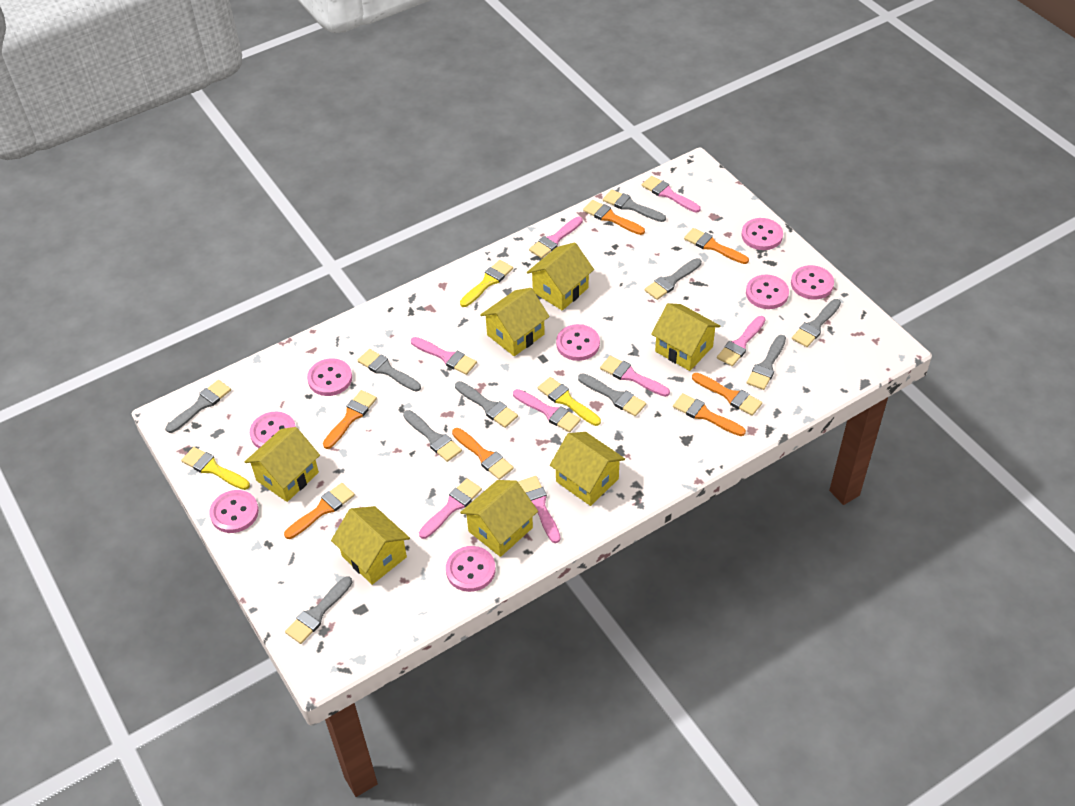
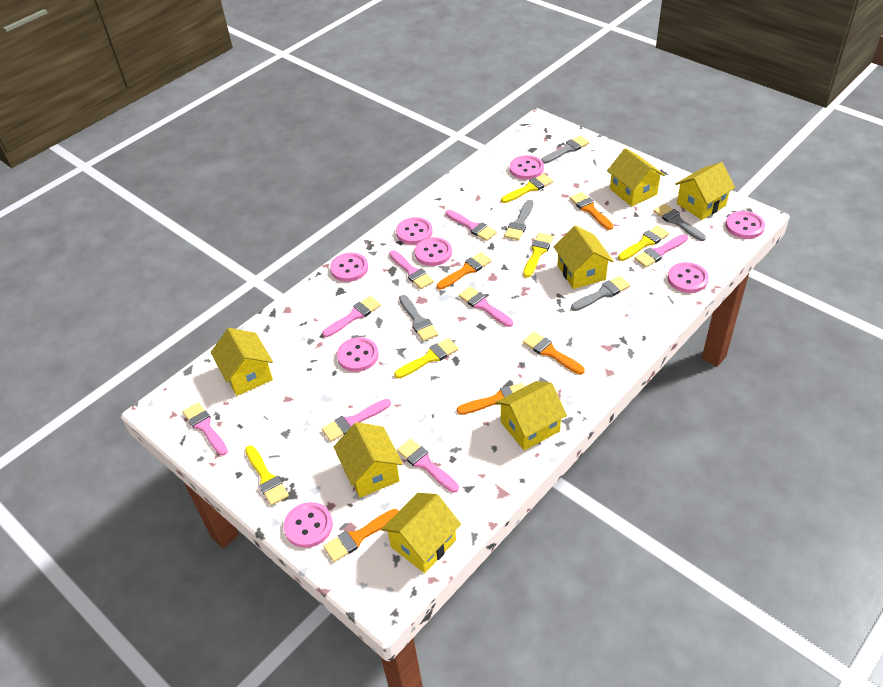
grey brush: 10 -> 5
orange brush: 7 -> 5
yellow brush: 3 -> 5

